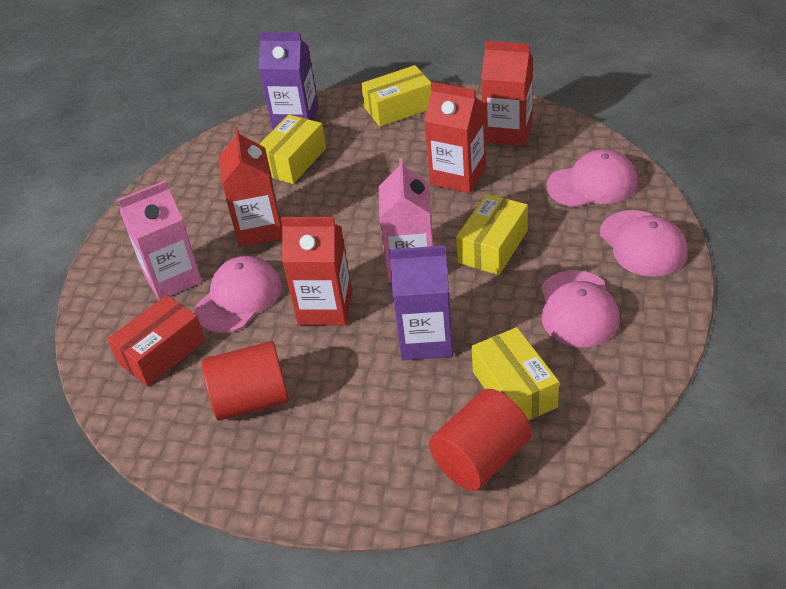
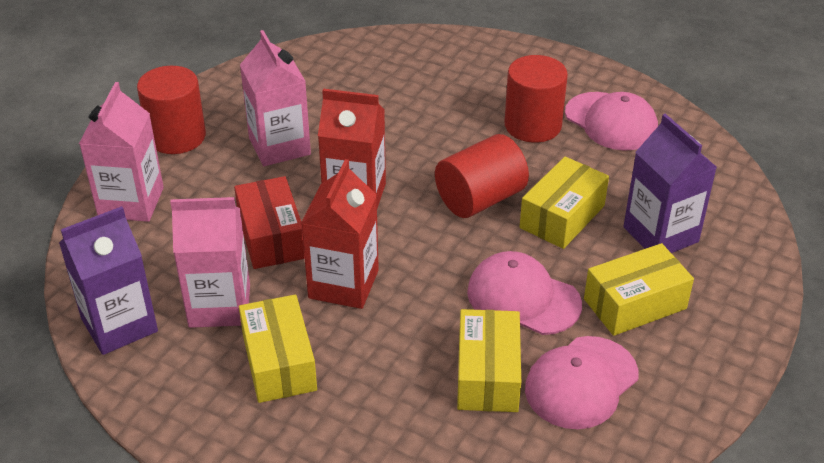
pink cap: 4 -> 3
pink carton: 2 -> 3
red carton: 4 -> 2
red cylinder: 2 -> 3

